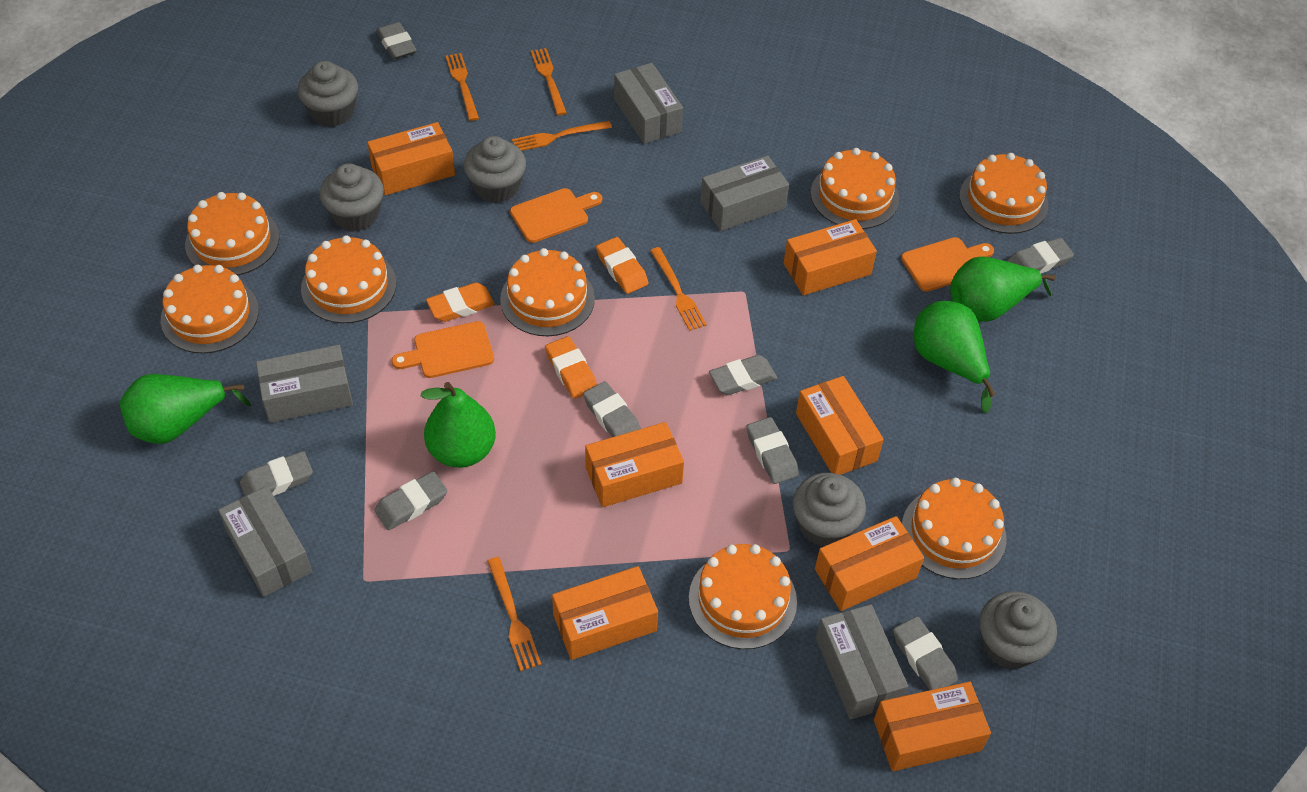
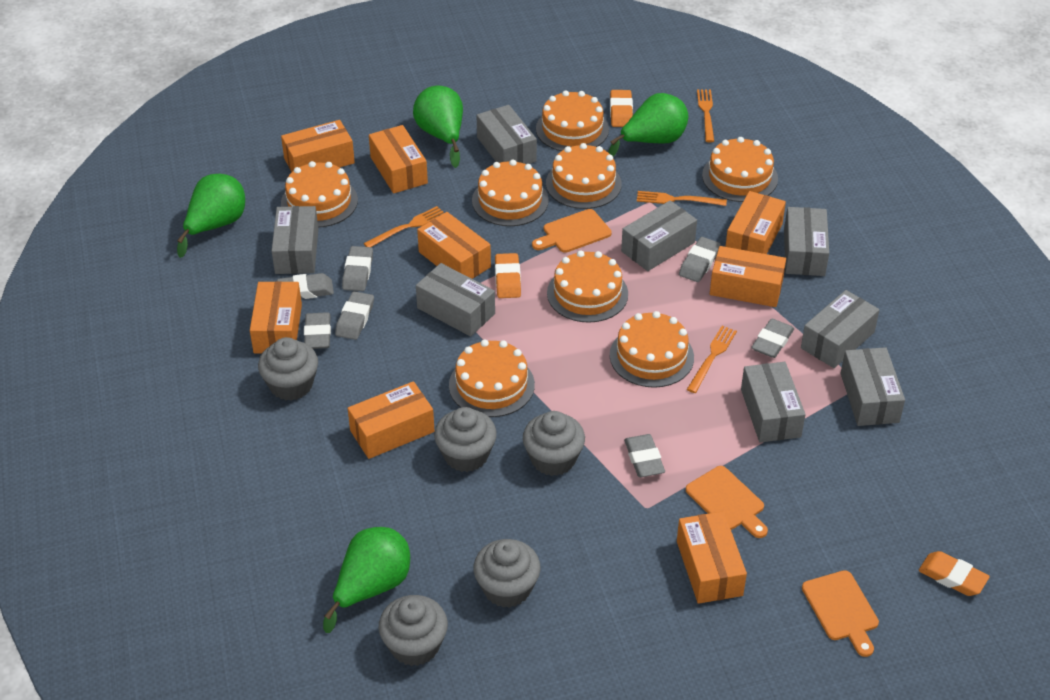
grey box: 5 -> 8
grey eraser: 8 -> 7
orange box: 7 -> 8
orange fork: 5 -> 4

